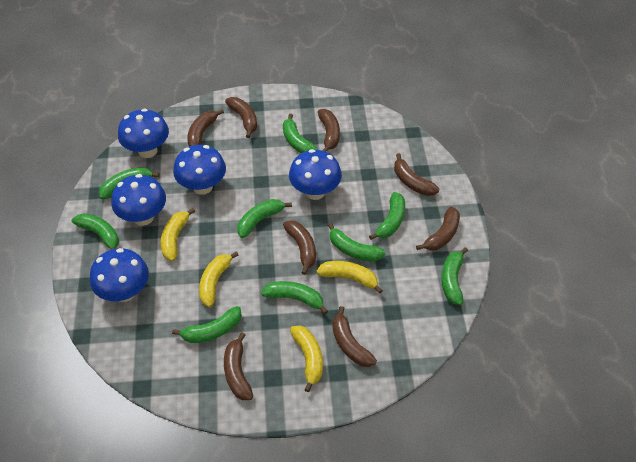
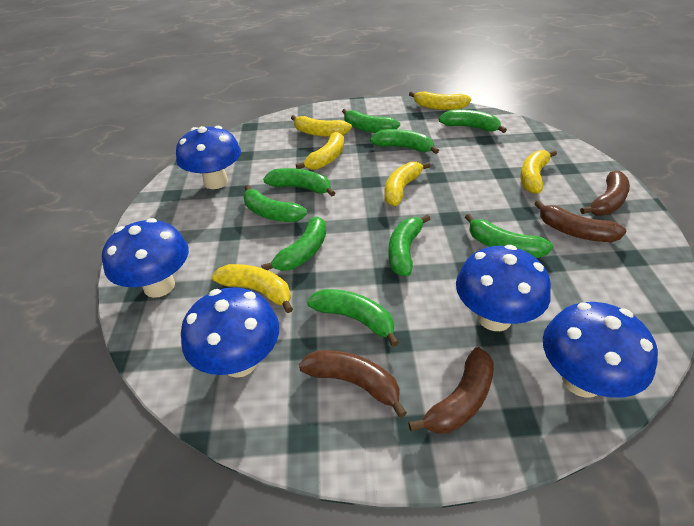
brown banana: 8 -> 4
yellow banana: 4 -> 6

